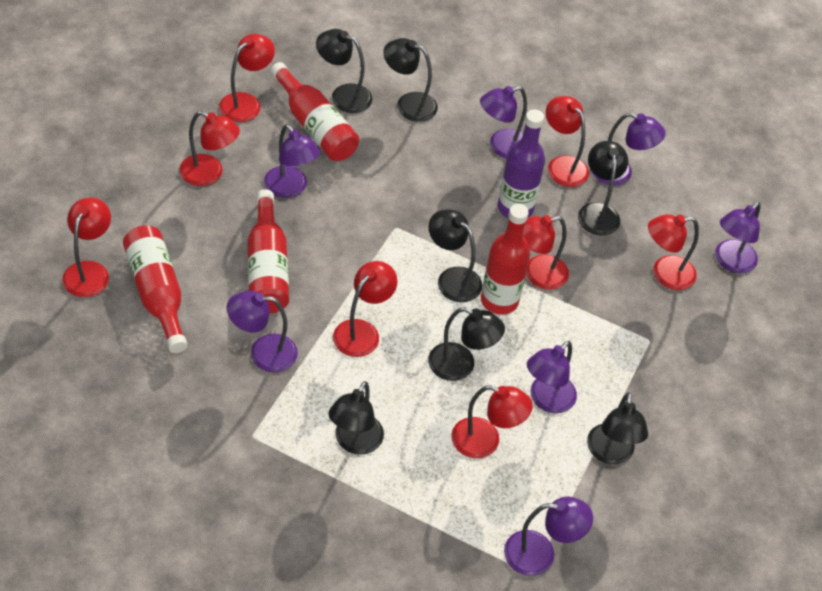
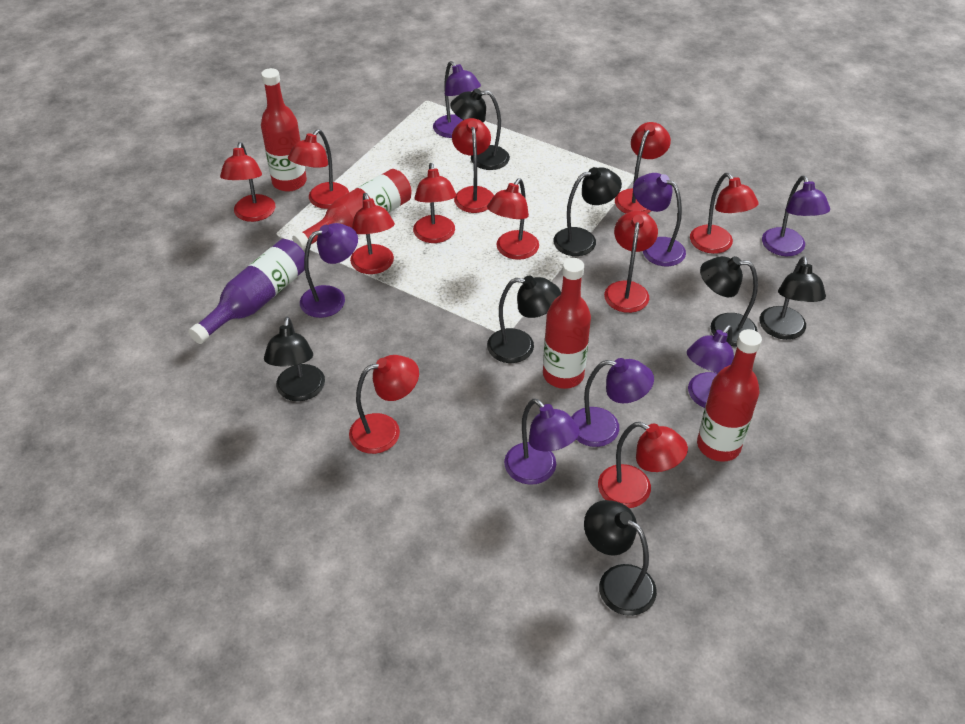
red lamp: 8 -> 11

